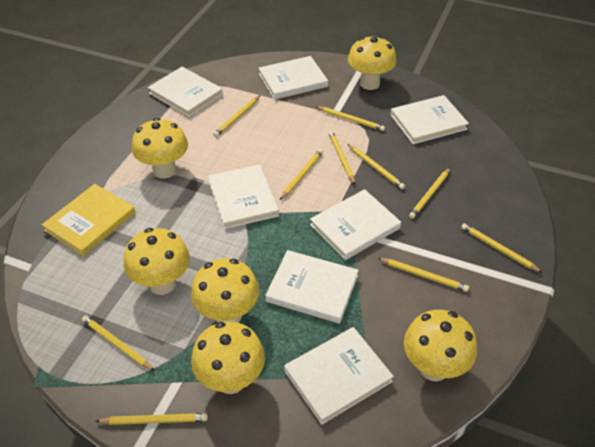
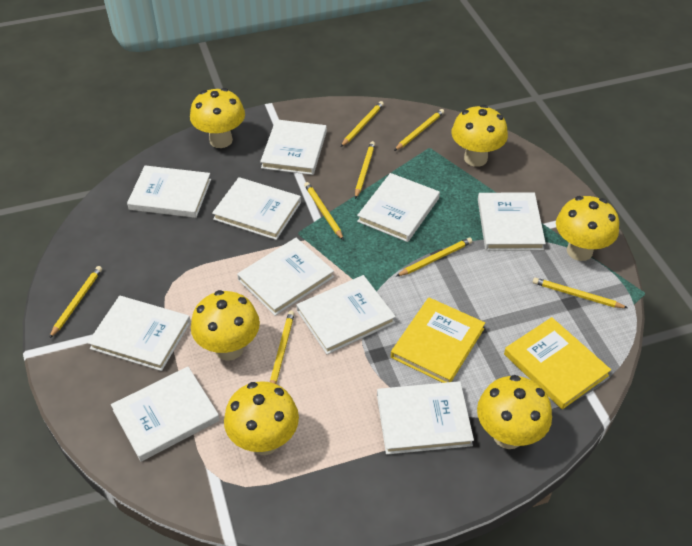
white book: 7 -> 10
yellow book: 1 -> 2
yellow pencil: 10 -> 8

